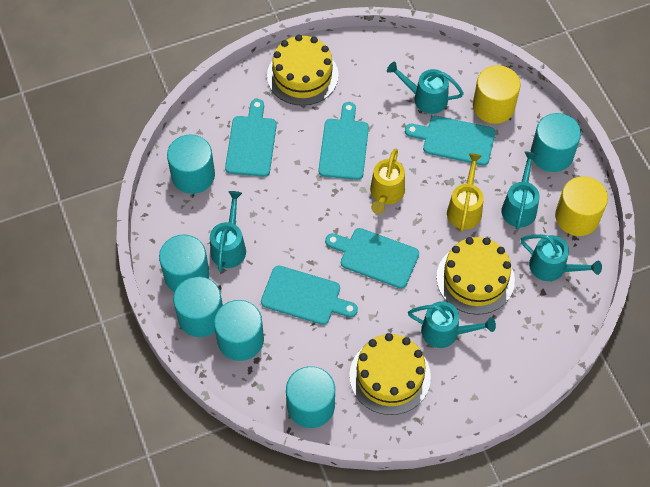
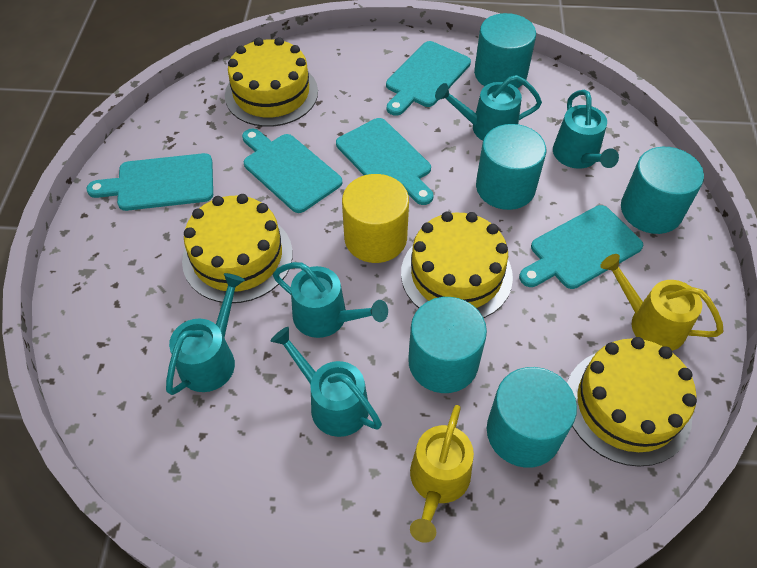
turquoise cylinder: 6 -> 5
yellow cake: 3 -> 4
yellow cylinder: 2 -> 1

